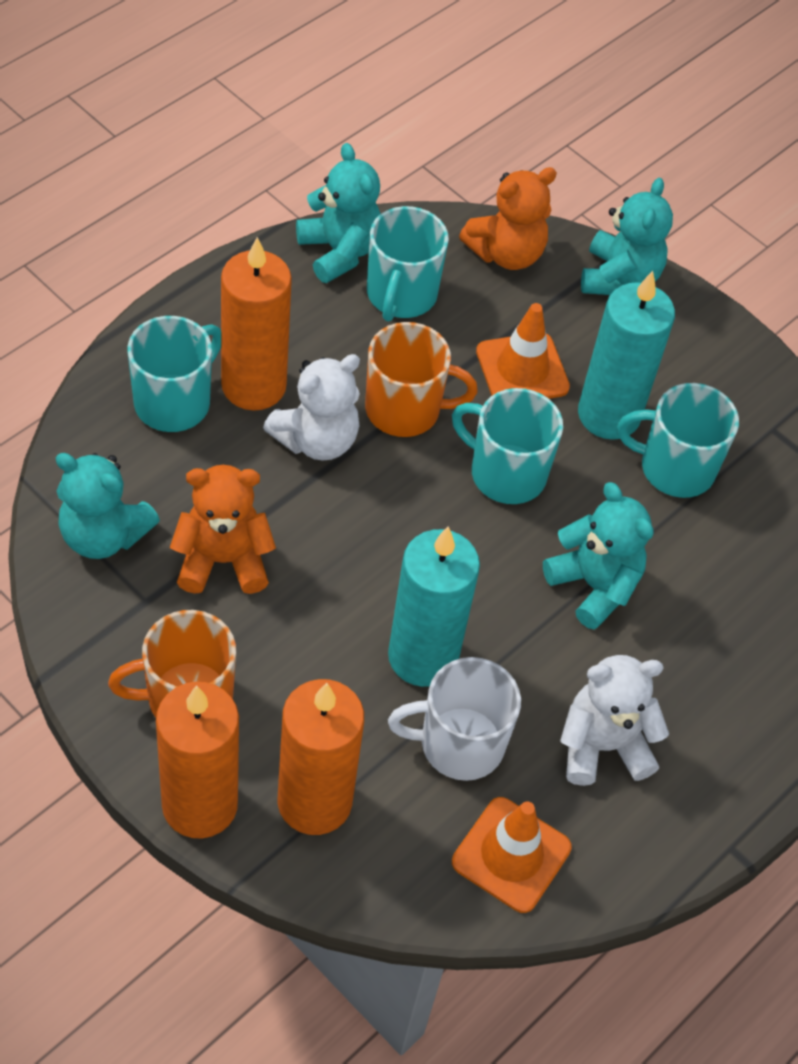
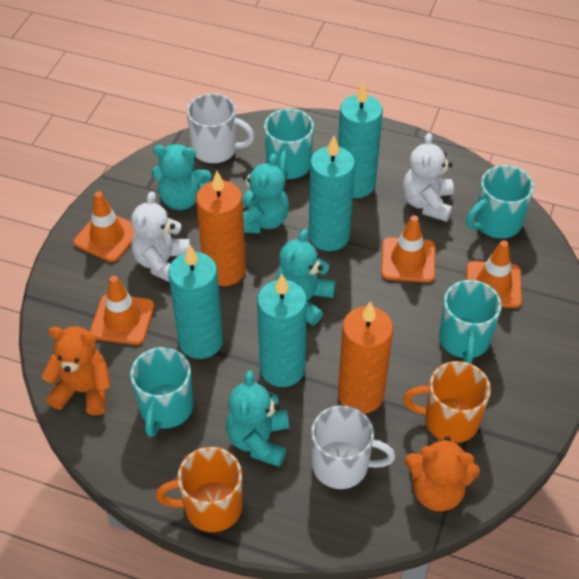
orange candle: 3 -> 2
orange traffic cone: 2 -> 4
turquoise candle: 2 -> 4
white mug: 1 -> 2

